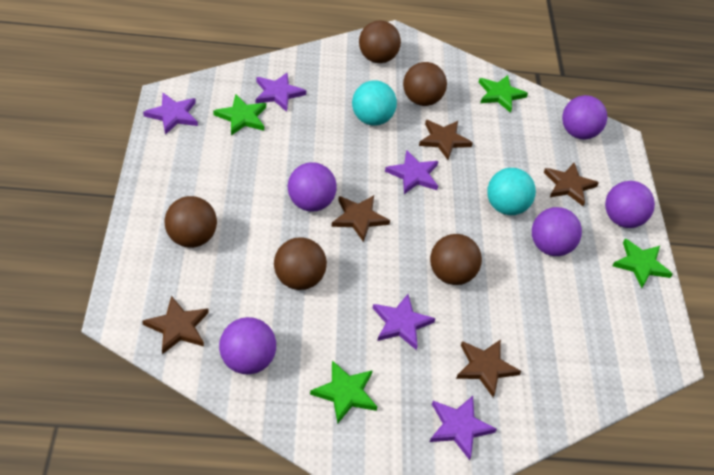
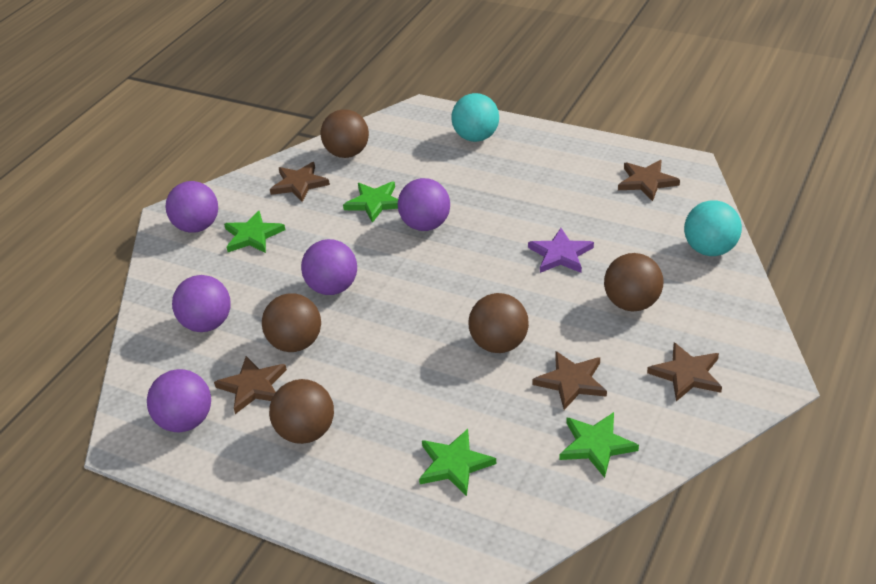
purple star: 5 -> 1

